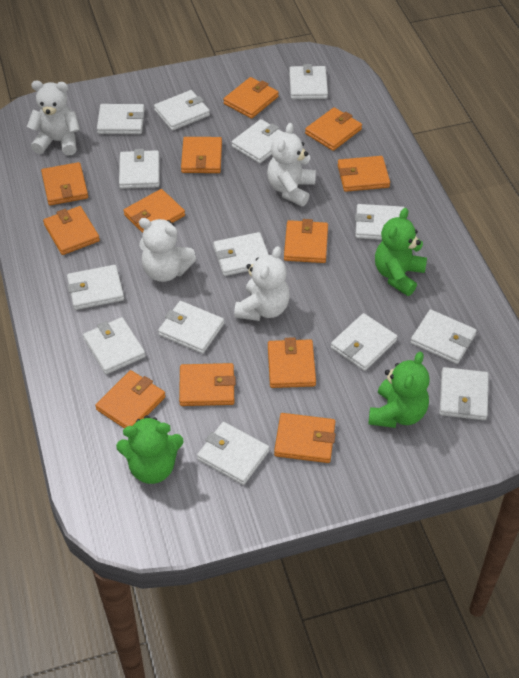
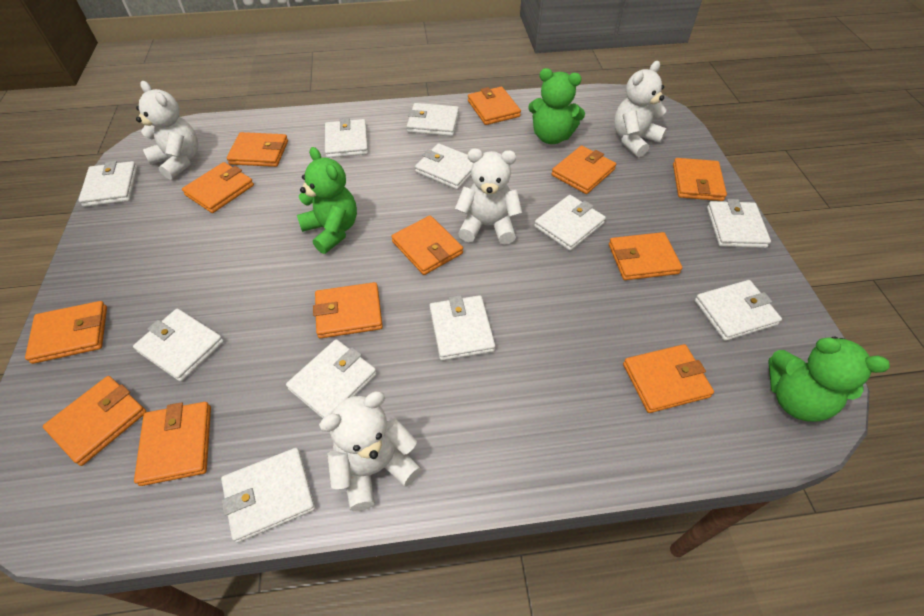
white wallet: 14 -> 11

